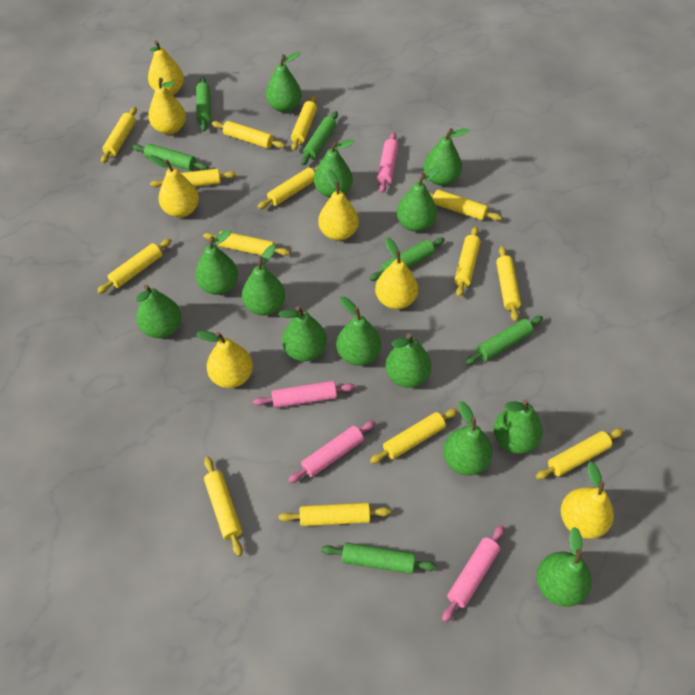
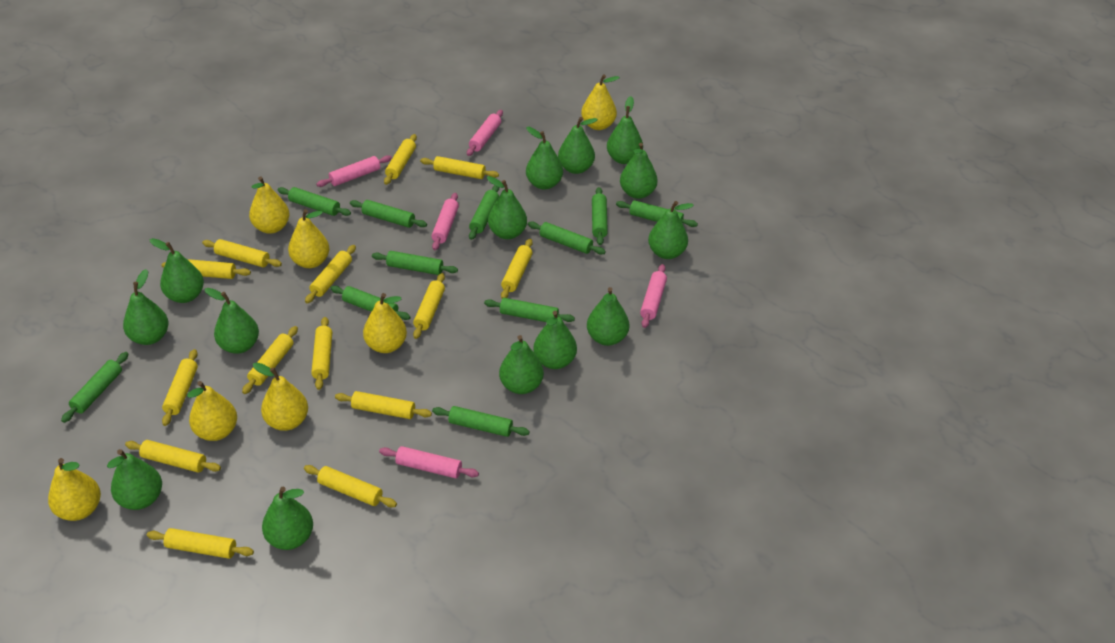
green pear: 13 -> 14
green rolling pin: 6 -> 11
pink rolling pin: 4 -> 5

